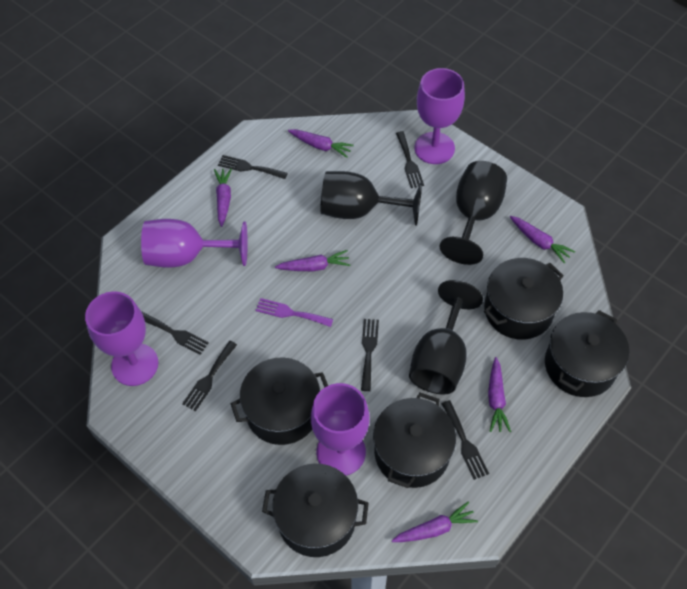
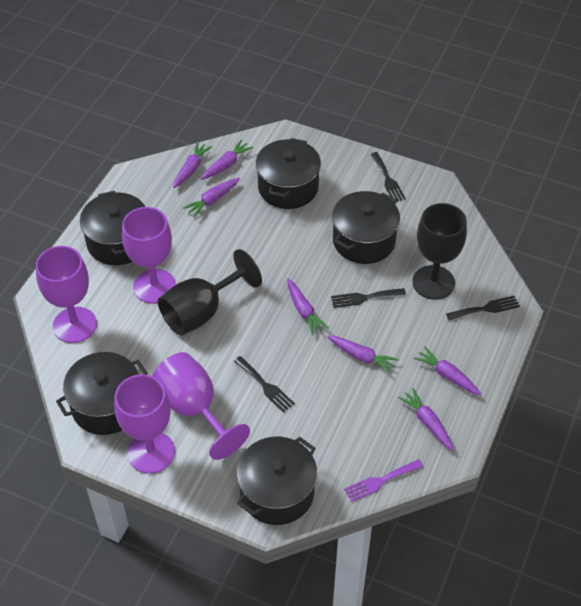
black fork: 6 -> 4
black goblet: 3 -> 2
purple carrot: 6 -> 7

